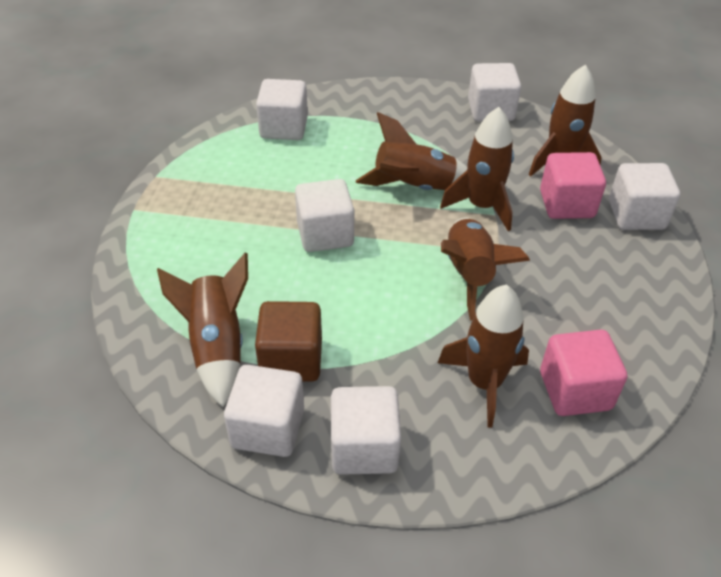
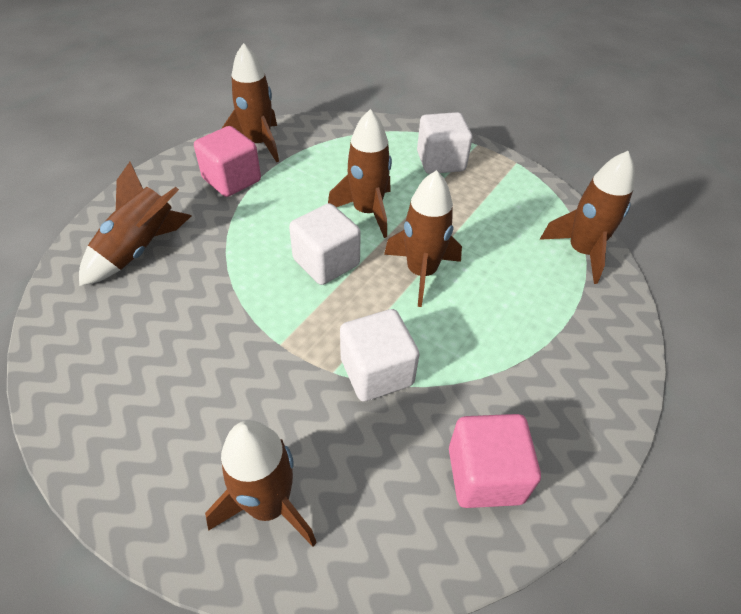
brown cube: 1 -> 0
white cube: 6 -> 3

